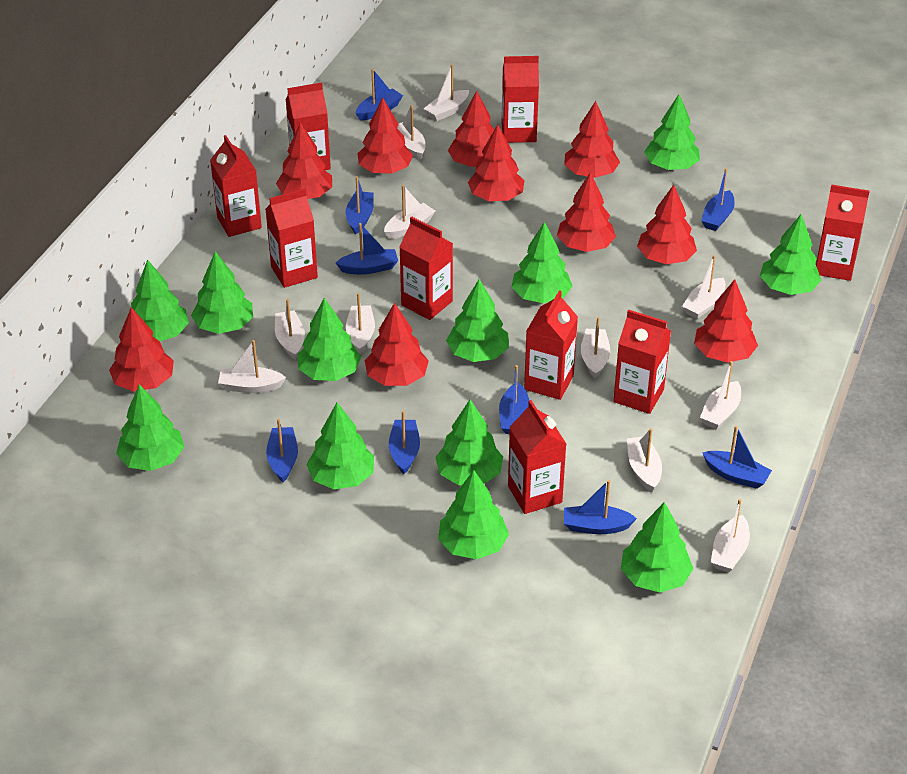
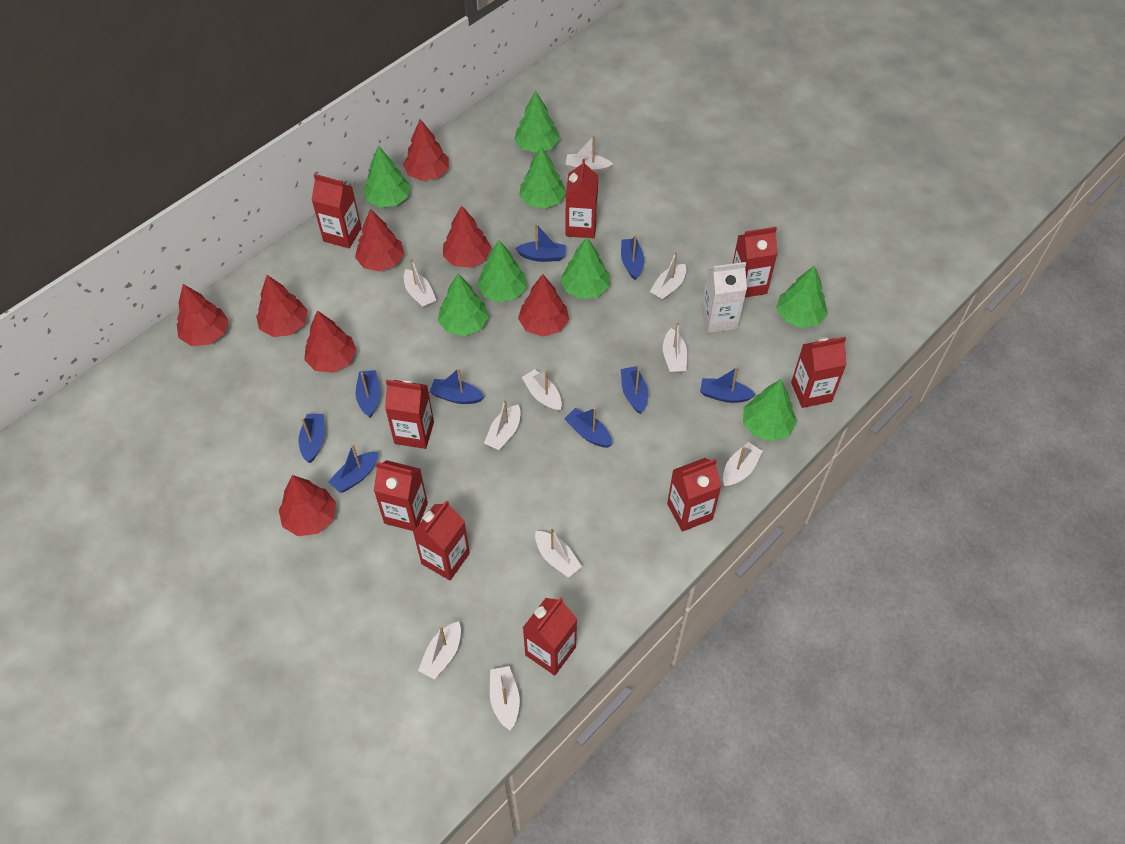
green tree: 12 -> 8
red tree: 10 -> 8
white boat: 11 -> 10
white carton: 0 -> 1

